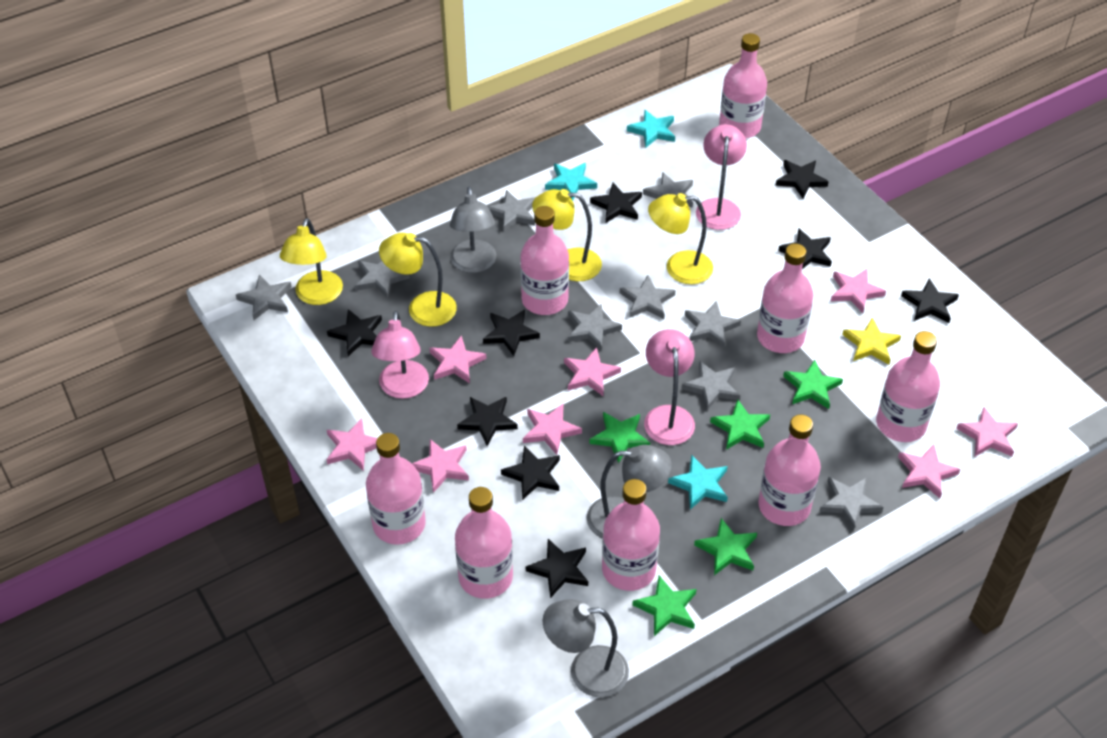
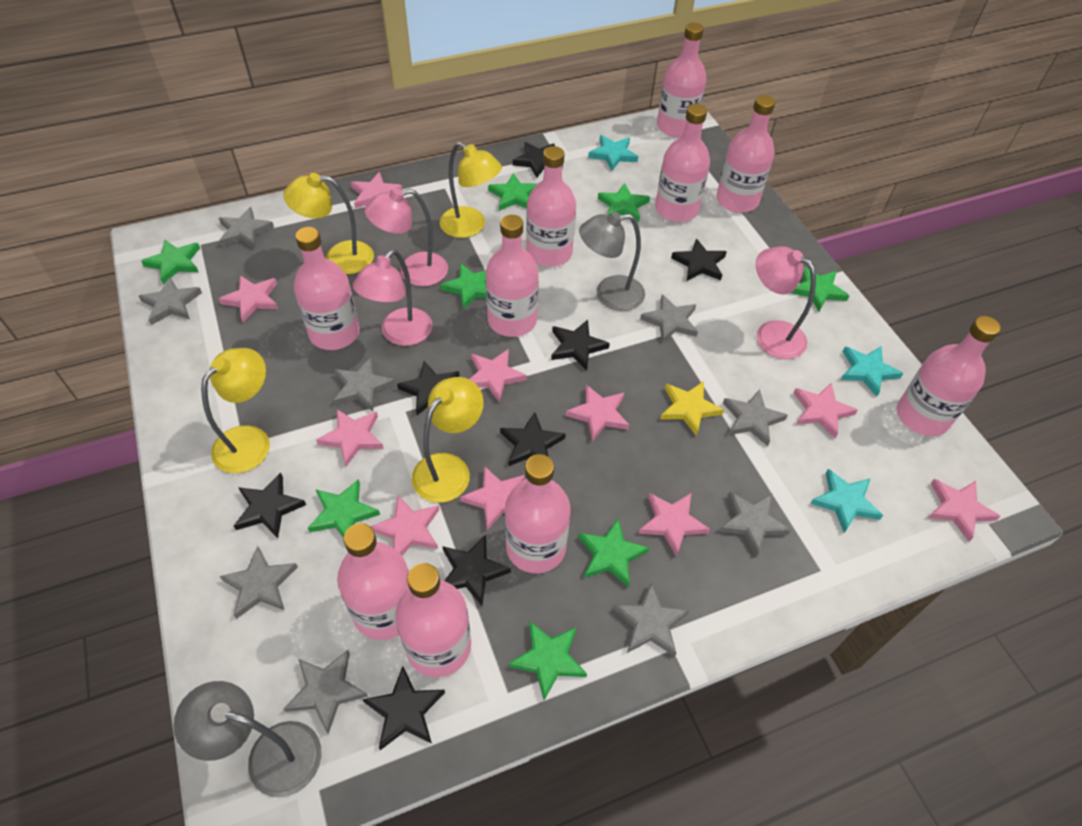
black star: 9 -> 8
green star: 5 -> 8
grey lamp: 3 -> 2
pink bottle: 8 -> 10
pink star: 8 -> 10

